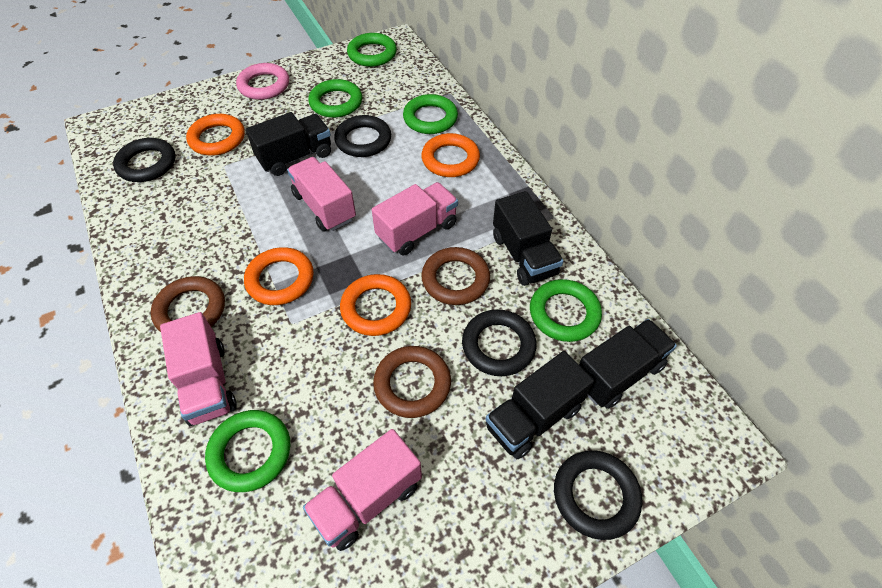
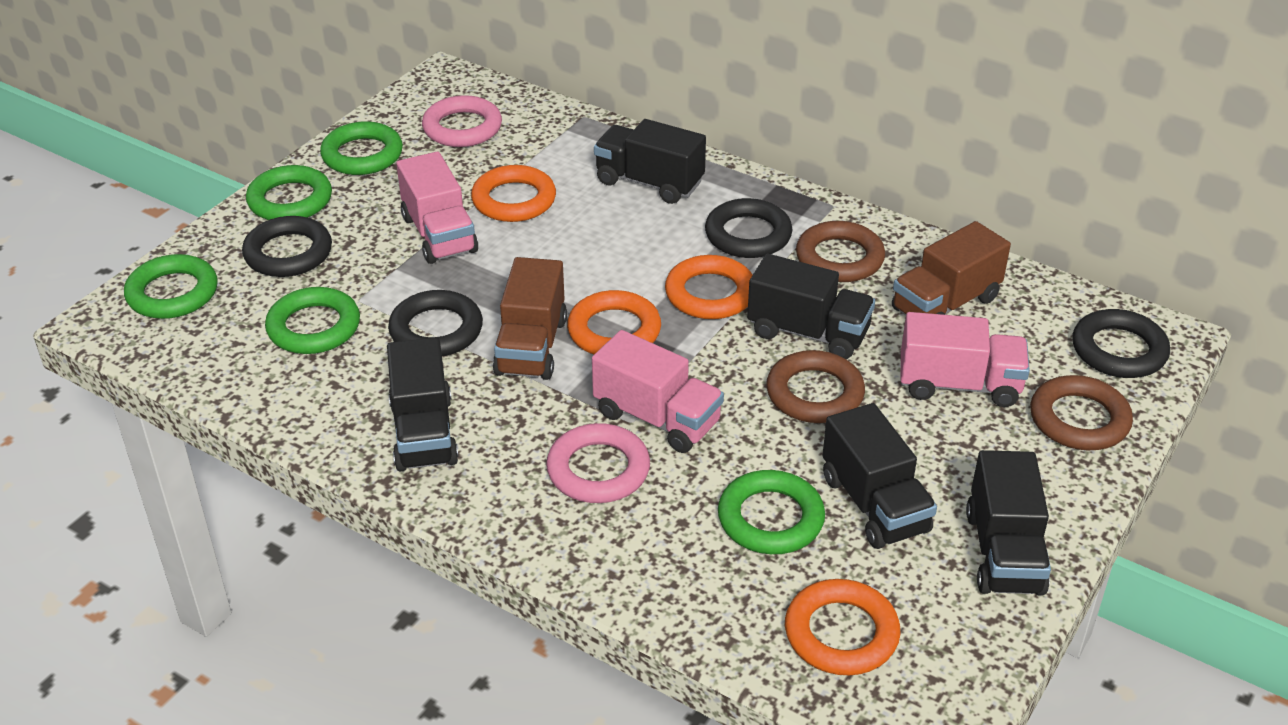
black truck: 4 -> 5
brown truck: 0 -> 2
pink ring: 1 -> 2
pink truck: 4 -> 3

